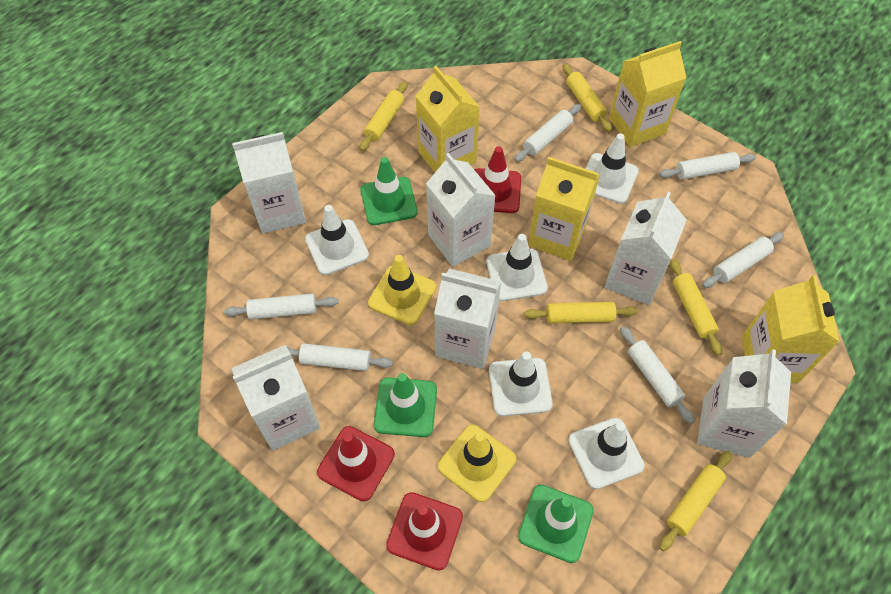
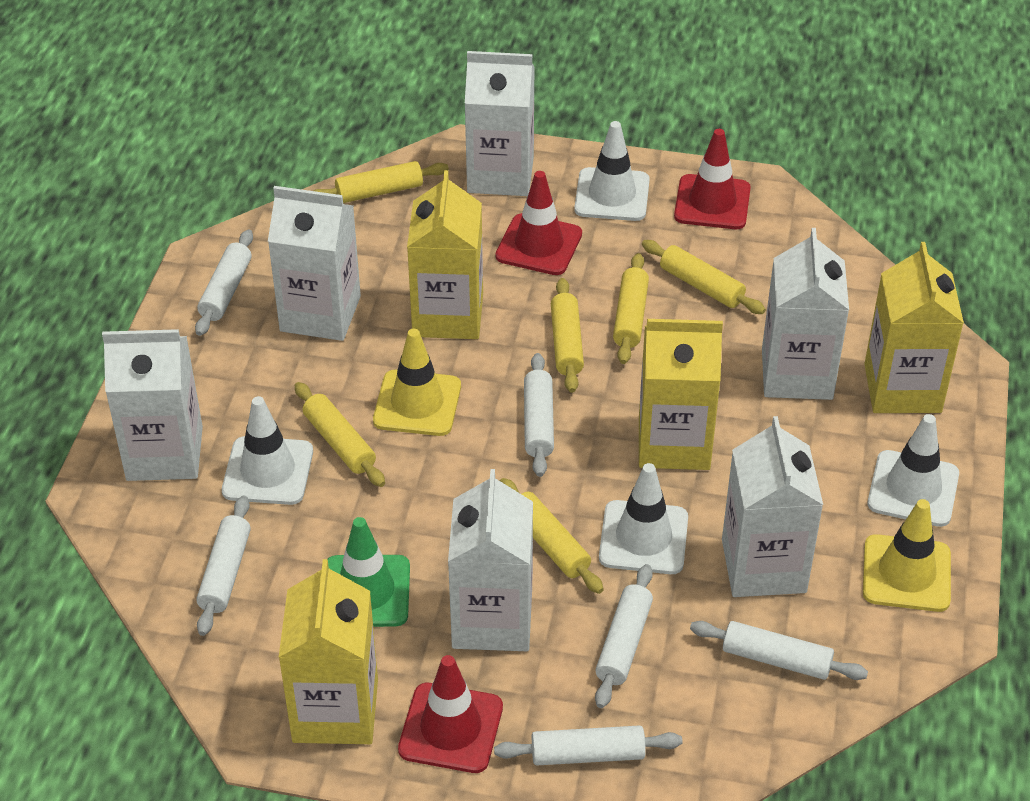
green traffic cone: 3 -> 1
white traffic cone: 5 -> 4
yellow rolling pin: 5 -> 6

